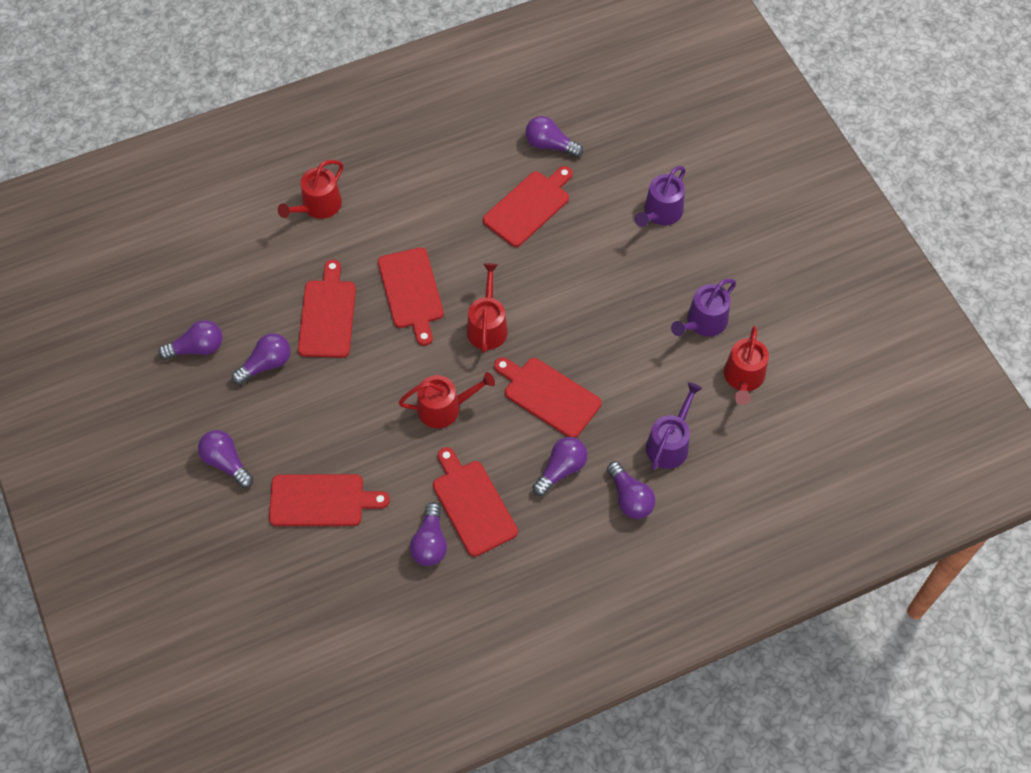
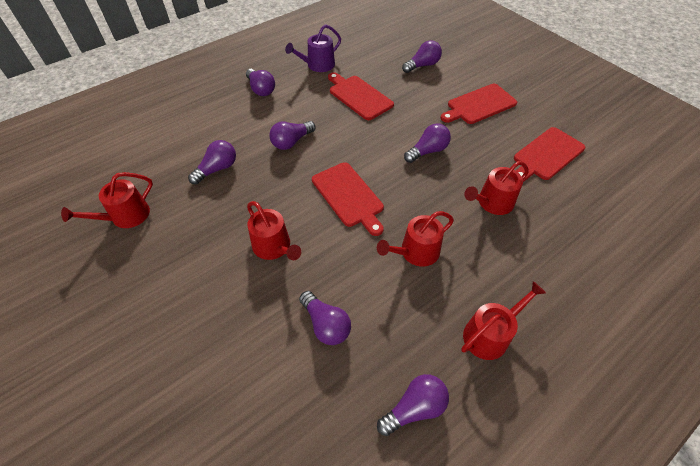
purple watering can: 3 -> 1
red cutting board: 6 -> 4
red watering can: 4 -> 5

